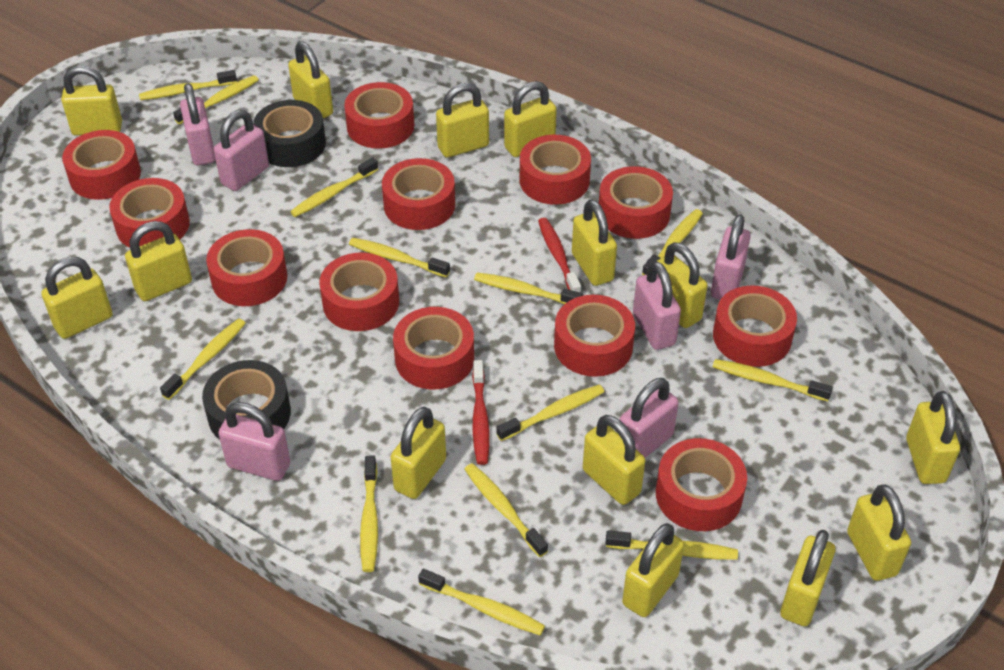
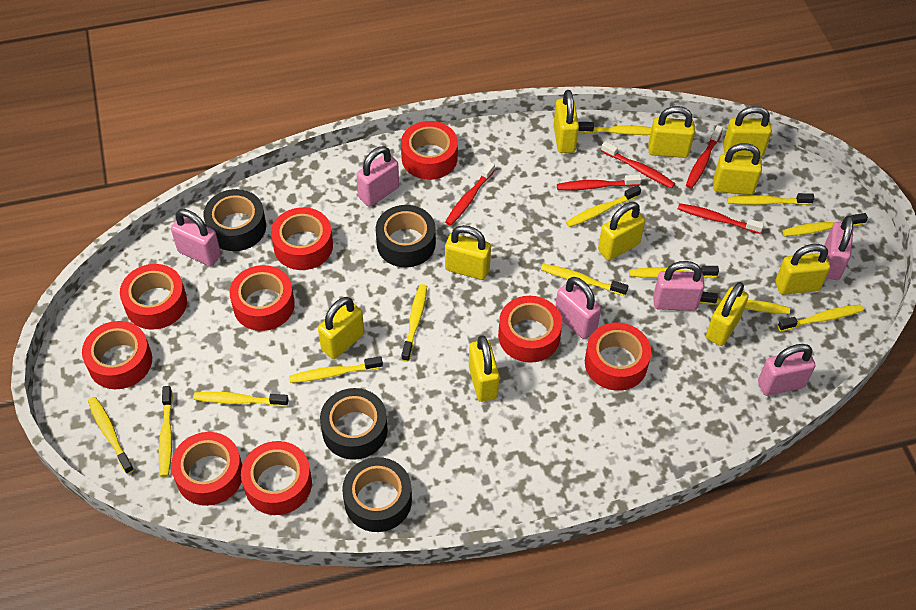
black tape: 2 -> 4
red tape: 12 -> 9
red toothbrush: 2 -> 5
yellow padlock: 14 -> 10

